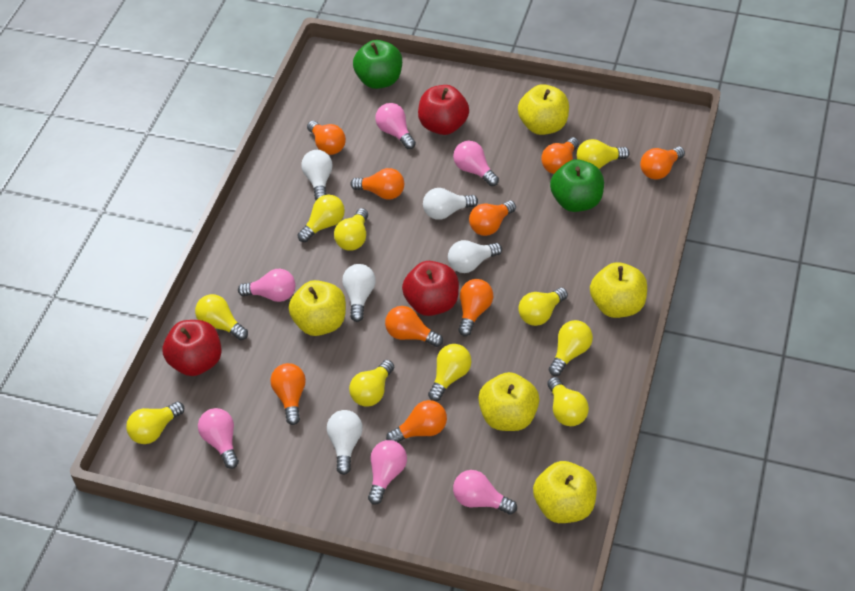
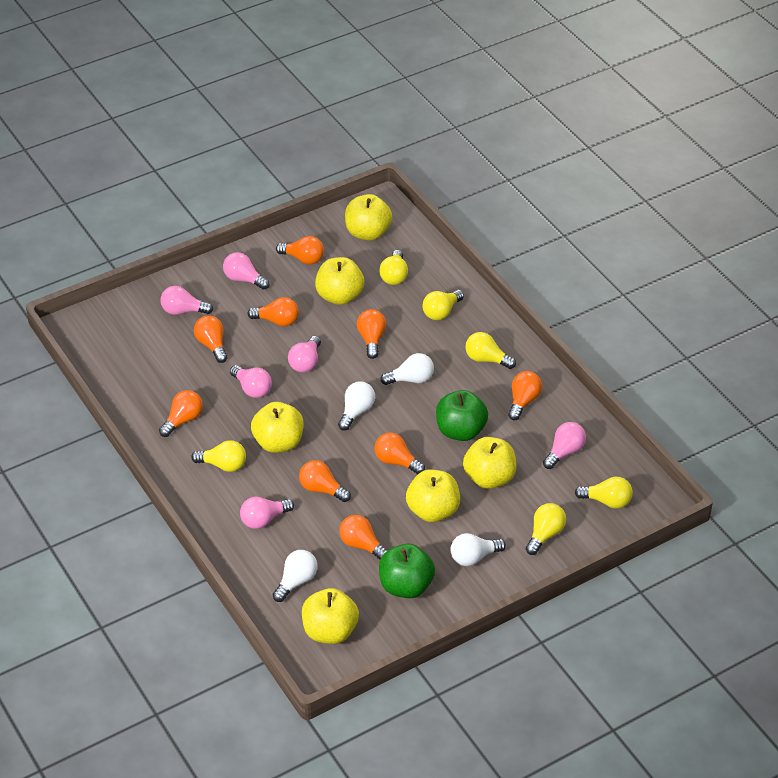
red apple: 3 -> 0
white light bulb: 5 -> 4
yellow apple: 5 -> 6
yellow light bulb: 10 -> 6

